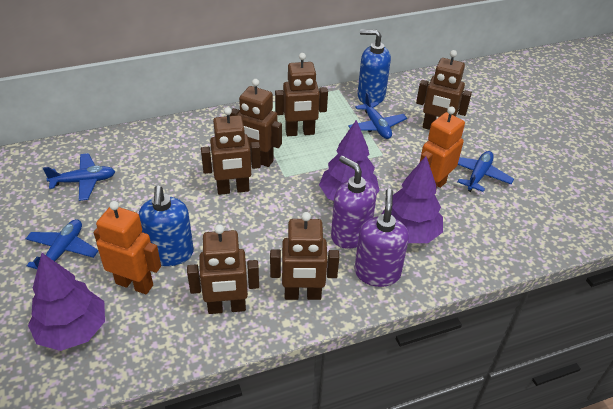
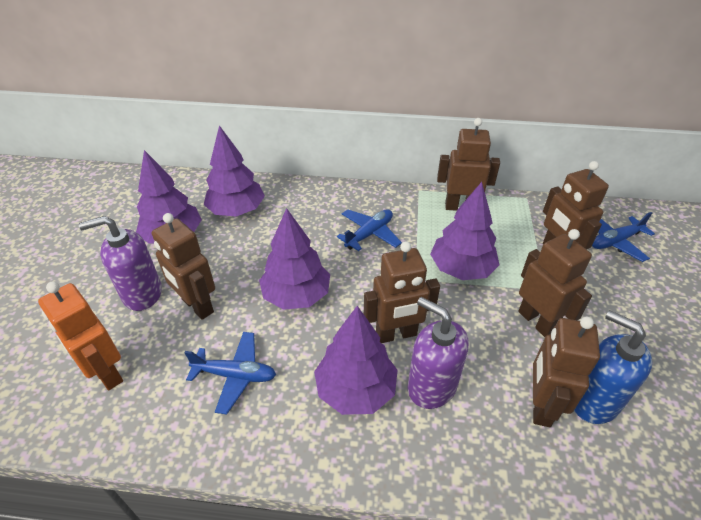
blue plane: 4 -> 3
blue soap dispenser: 2 -> 1
orange robot: 2 -> 1
purple tree: 3 -> 5

